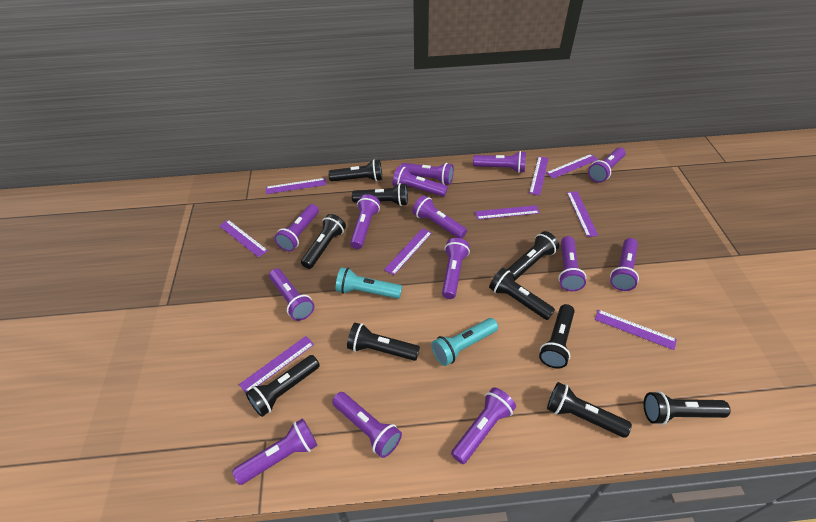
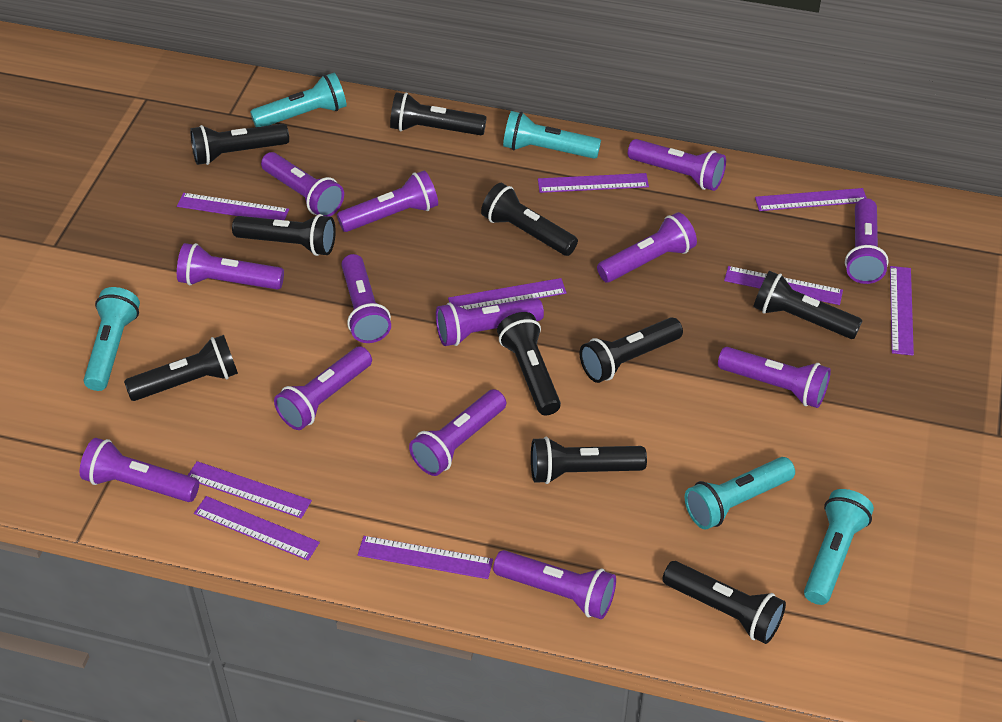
purple flashlight: 14 -> 13
turquoise flashlight: 2 -> 5

